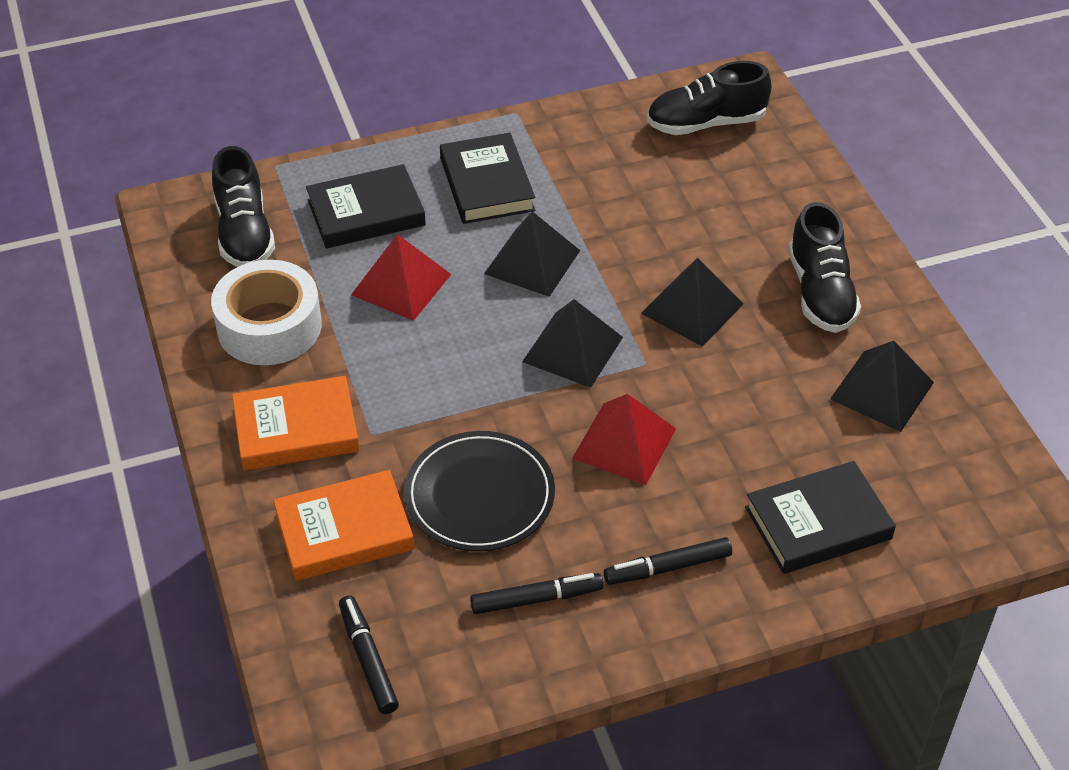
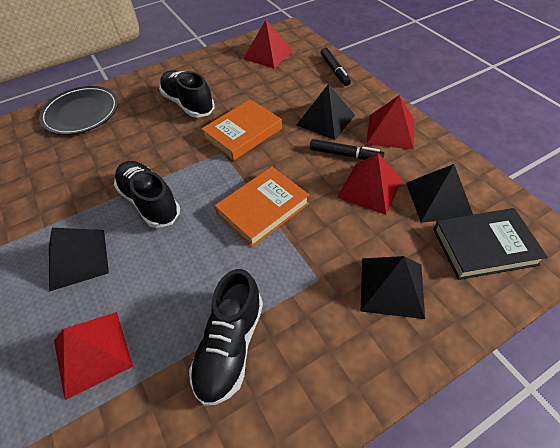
black book: 3 -> 1
black marker: 3 -> 2
red pyramid: 2 -> 4
white tape: 1 -> 0

